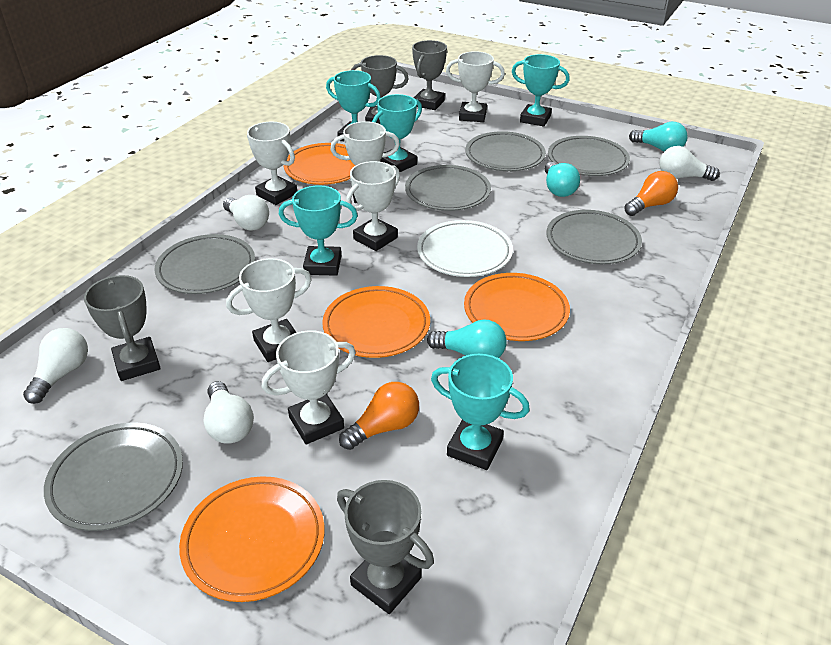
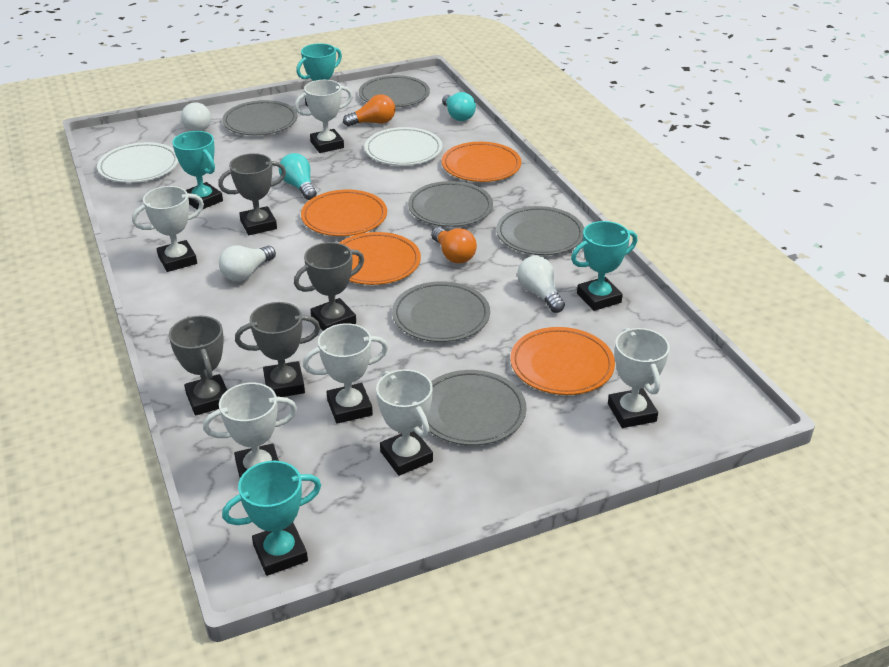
turquoise light bulb: 3 -> 2
turquoise trophy: 5 -> 4
white light bulb: 4 -> 3
white plate: 1 -> 2

